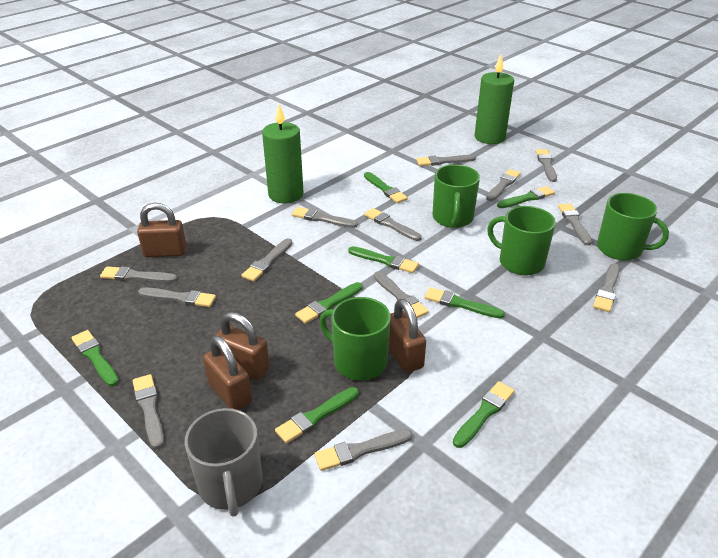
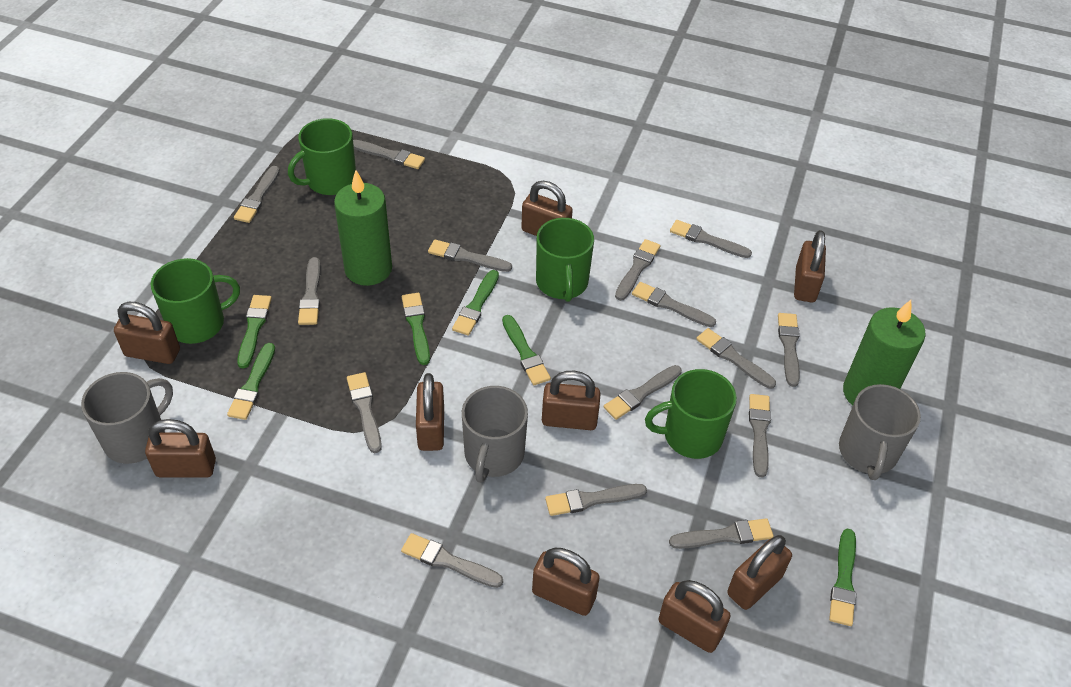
brown padlock: 4 -> 9
green brush: 8 -> 6
grey brush: 13 -> 15
grey mug: 1 -> 3

